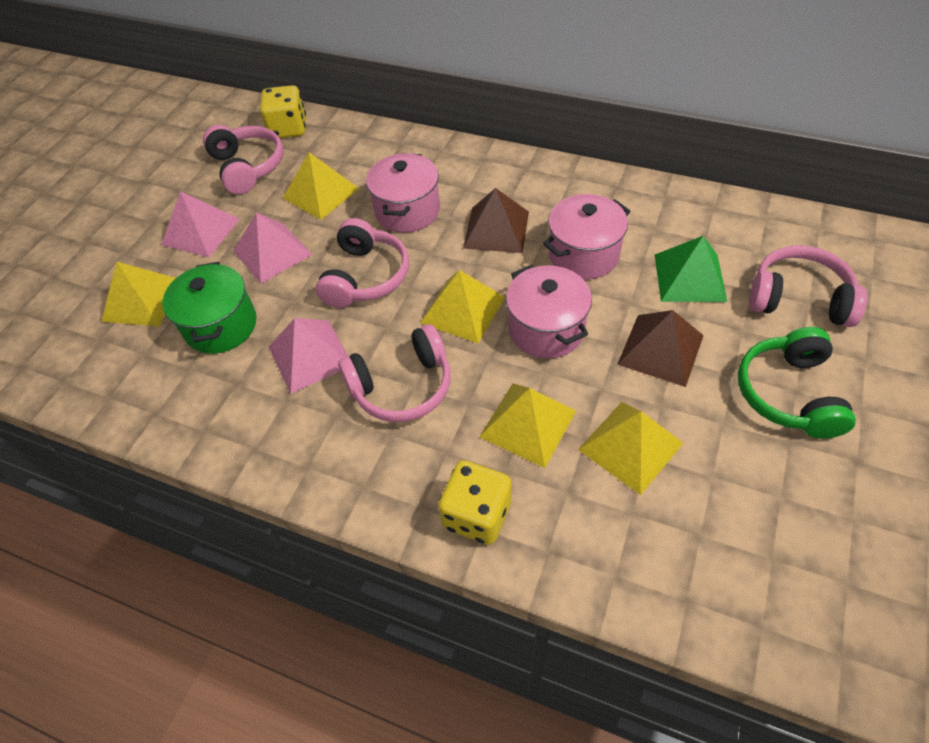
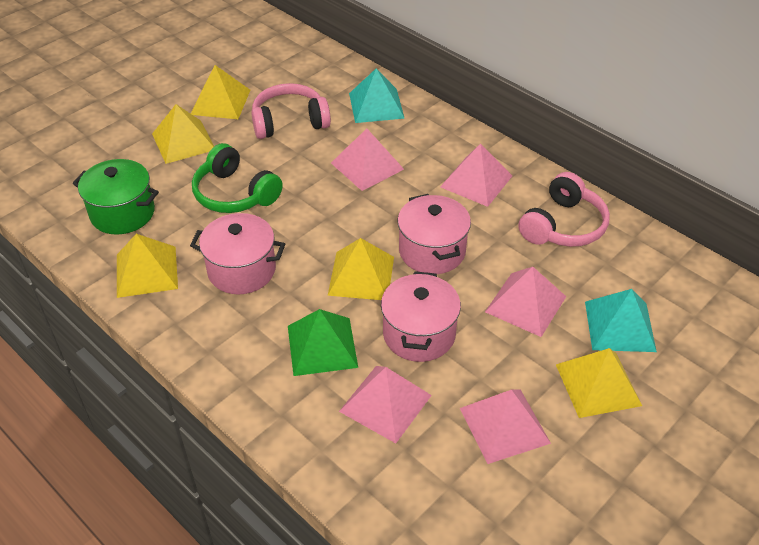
brown pyramid: 2 -> 0
pink headphones: 4 -> 2
pink pyramid: 3 -> 5
turquoise pyramid: 0 -> 2
yellow dice: 2 -> 0

